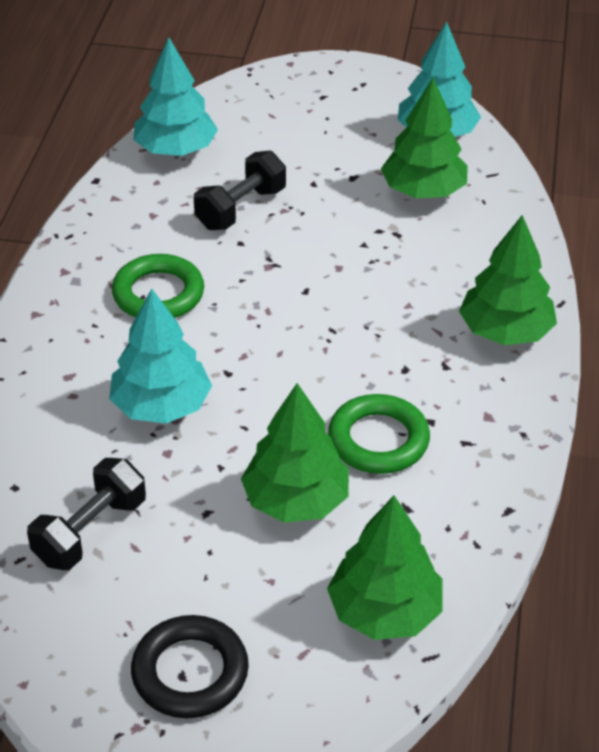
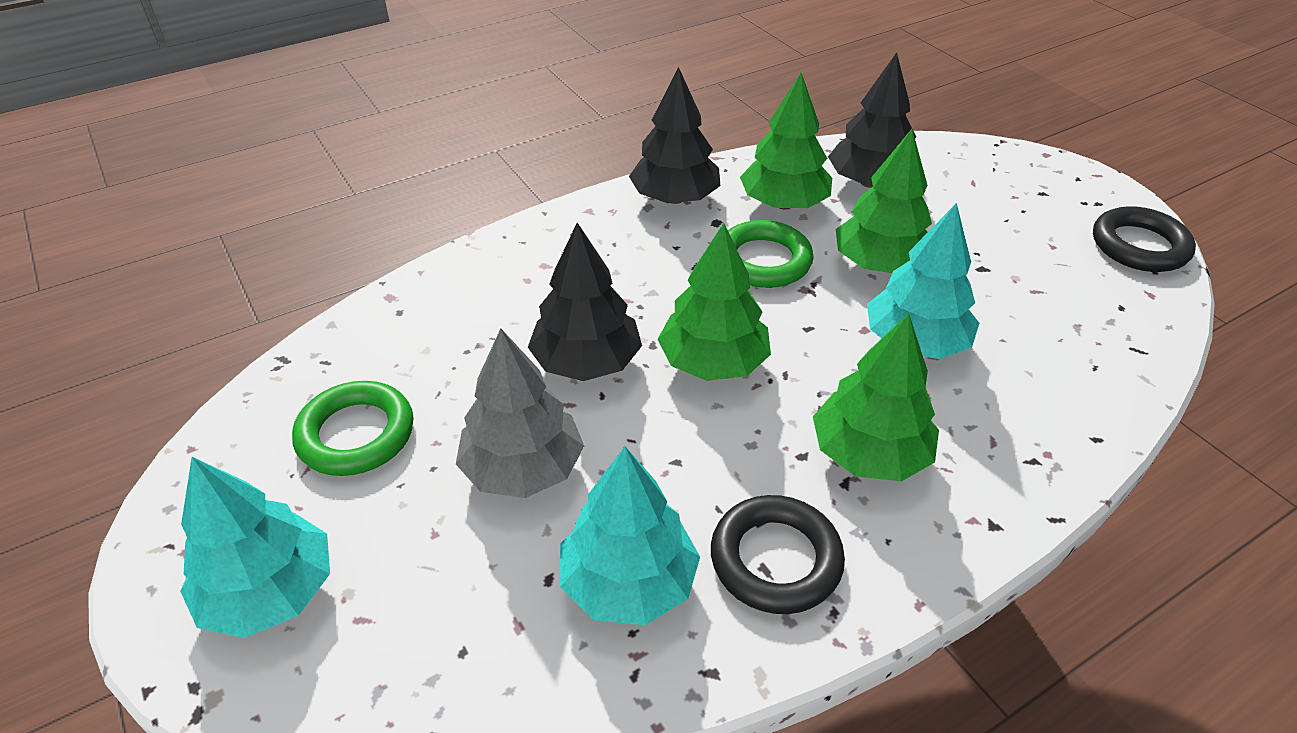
black dumbbell: 2 -> 0
black ring: 1 -> 2
black tree: 0 -> 3
grey tree: 0 -> 1

